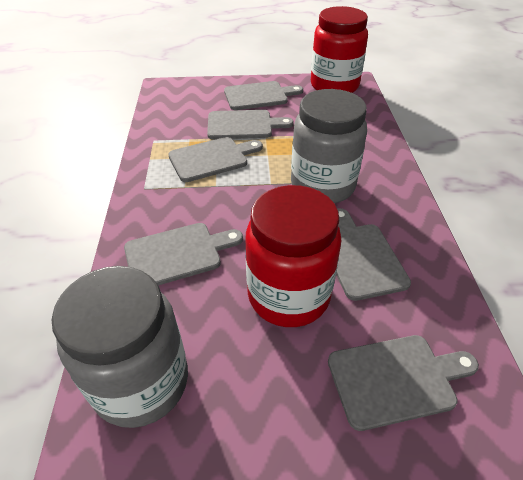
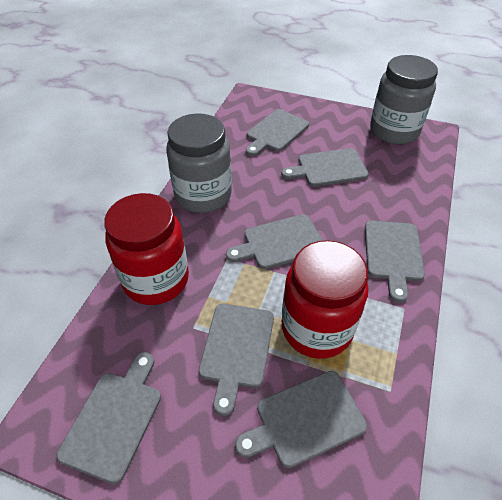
grey cutting board: 6 -> 7

